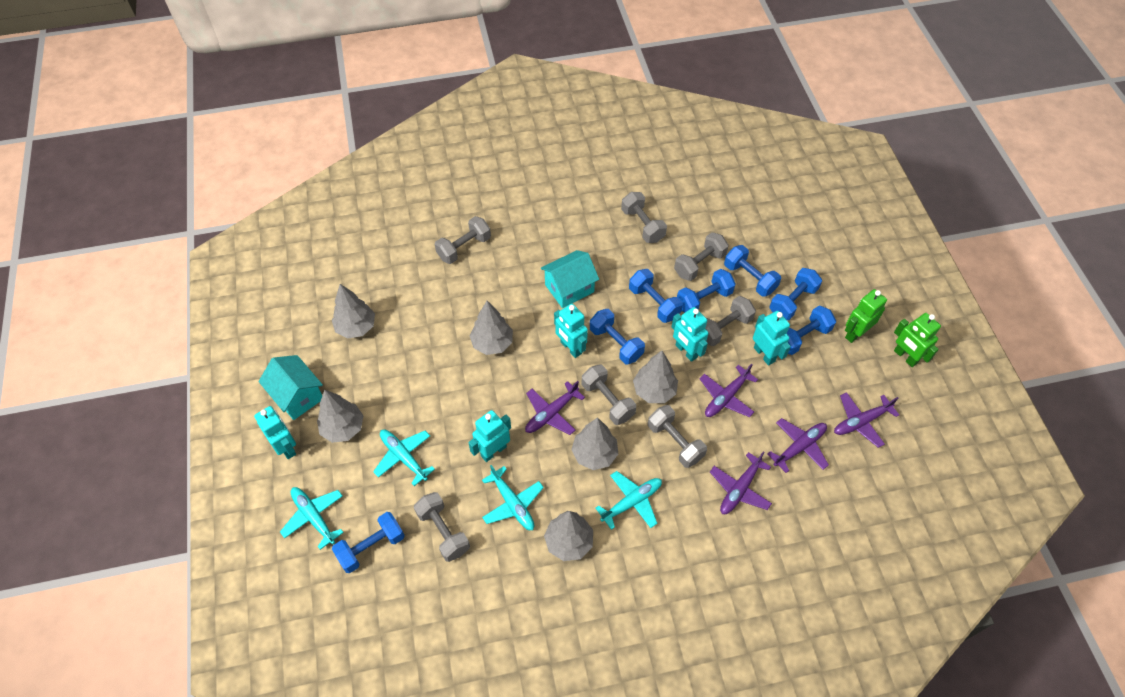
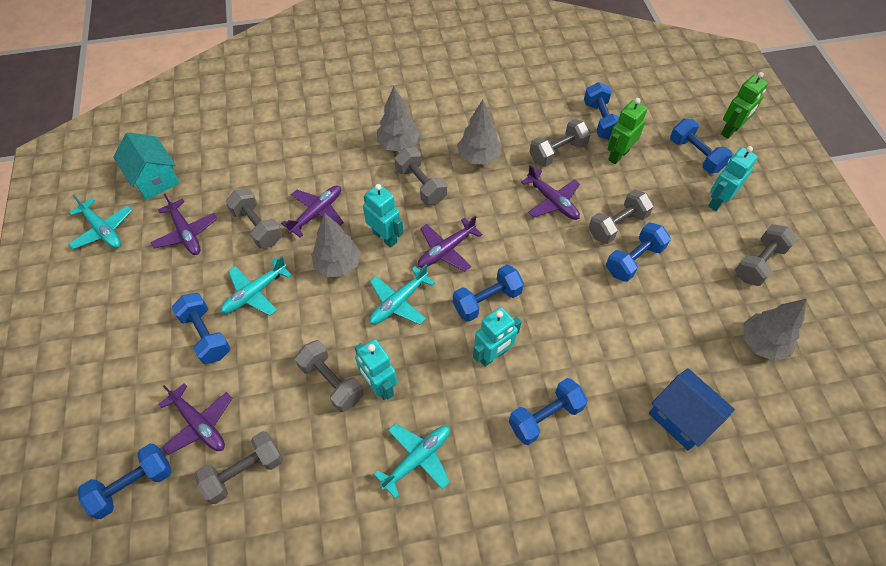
blue house: 0 -> 1
grey tree: 6 -> 4
turquoise house: 2 -> 1
turquoise robot: 5 -> 4

